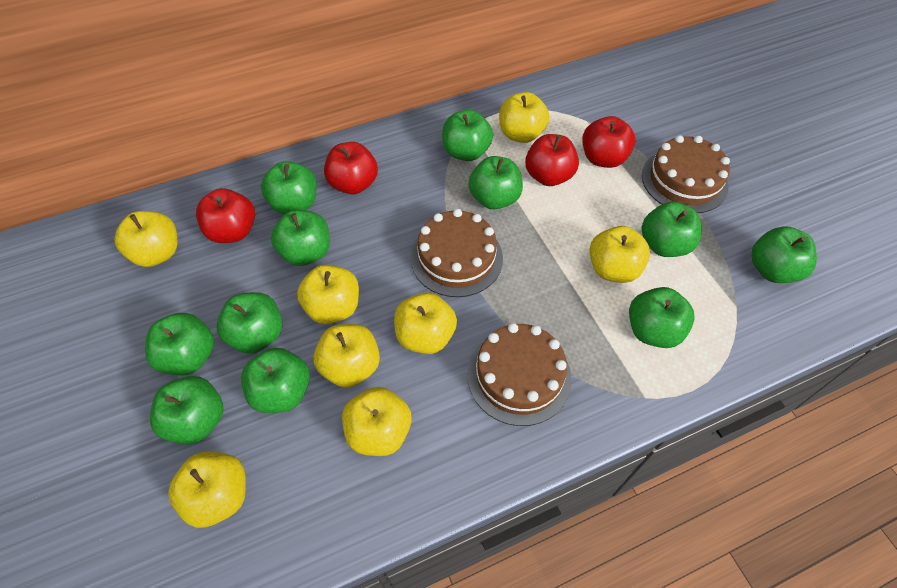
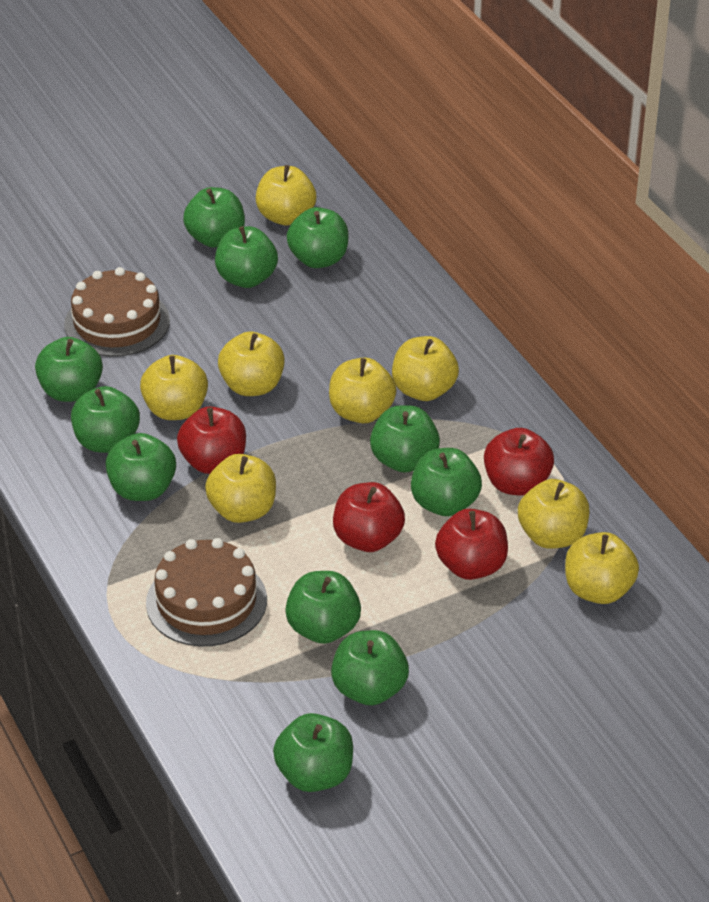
brown cake: 3 -> 2

